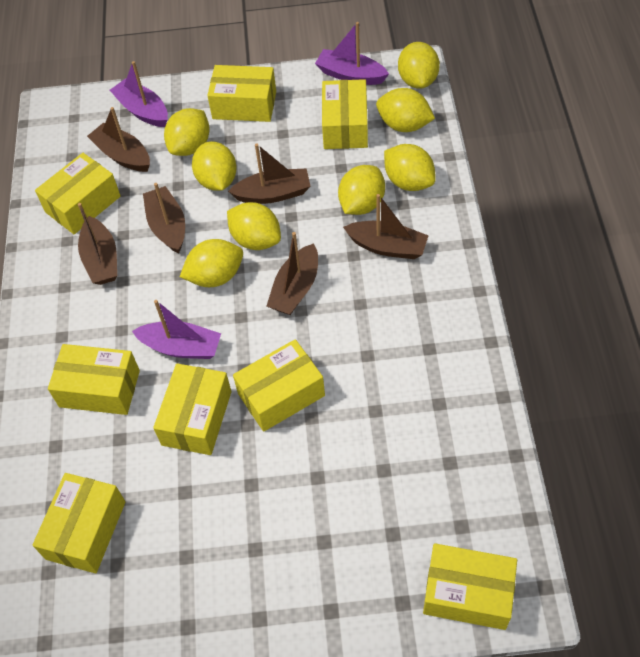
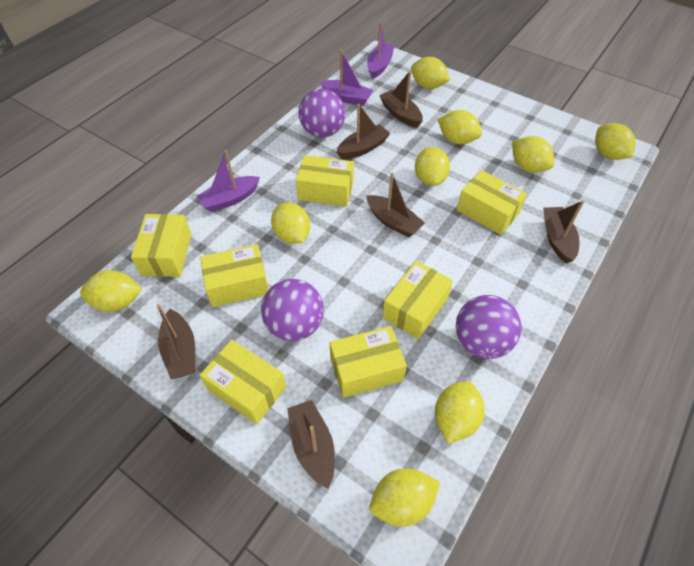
purple ball: 0 -> 3
yellow box: 8 -> 7
yellow lemon: 8 -> 9

